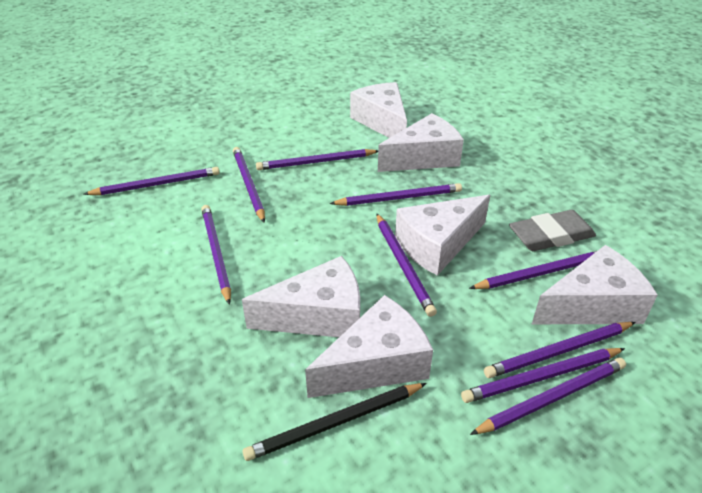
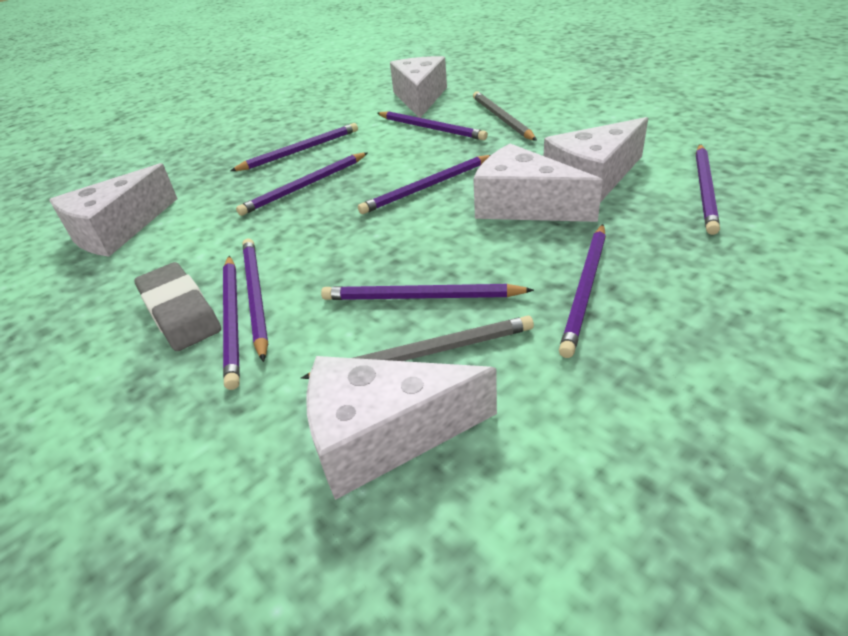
black pencil: 1 -> 0
grey pencil: 0 -> 2
purple pencil: 10 -> 9
white cheese: 6 -> 5

